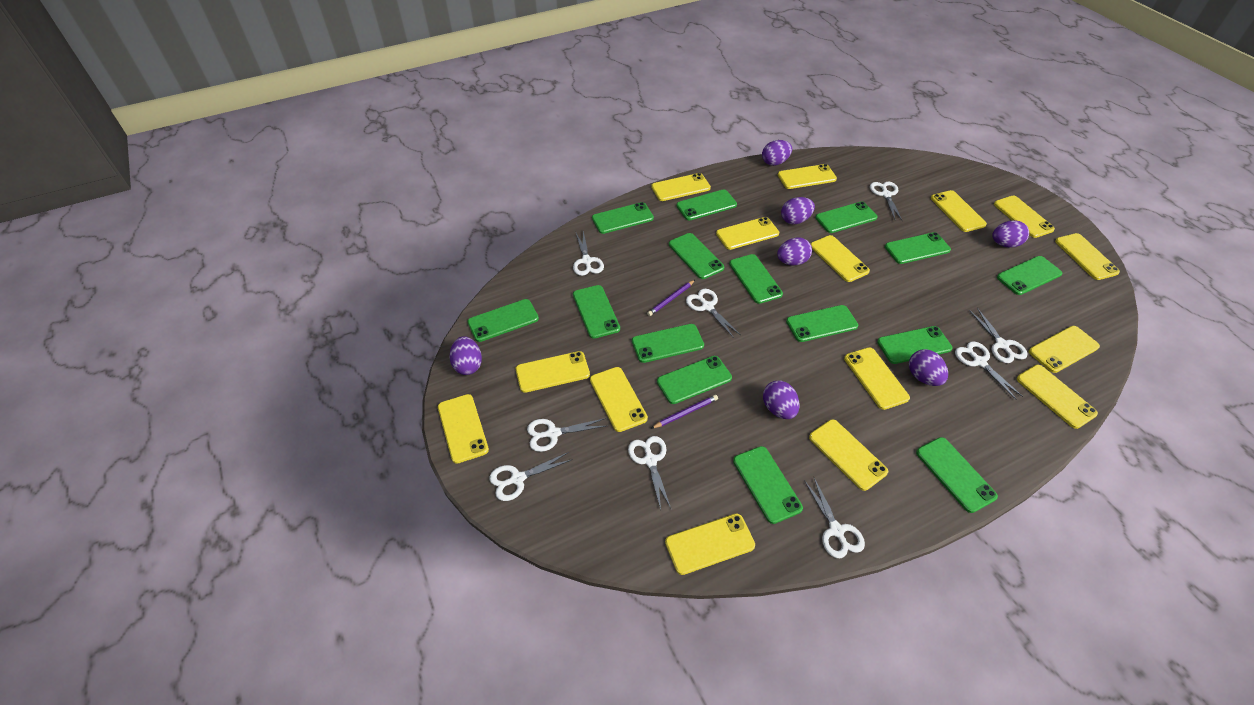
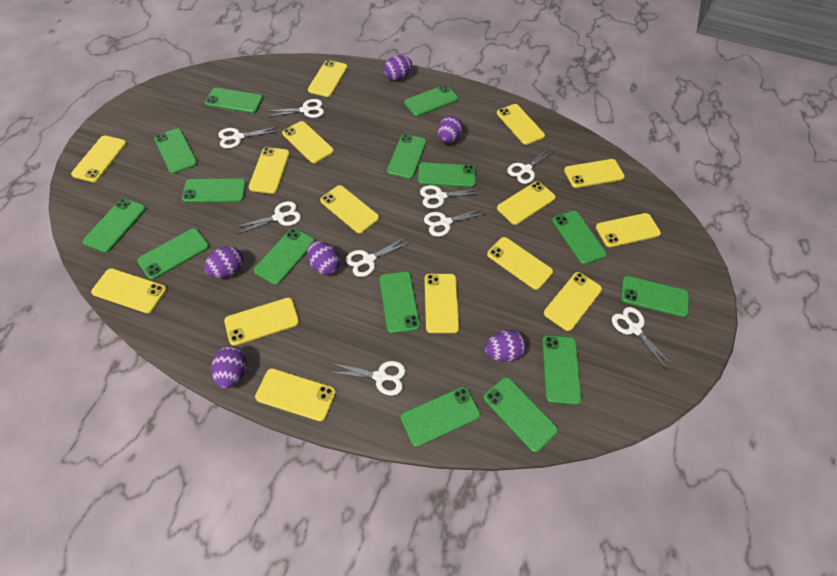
purple egg: 7 -> 6
purple pencil: 2 -> 0

